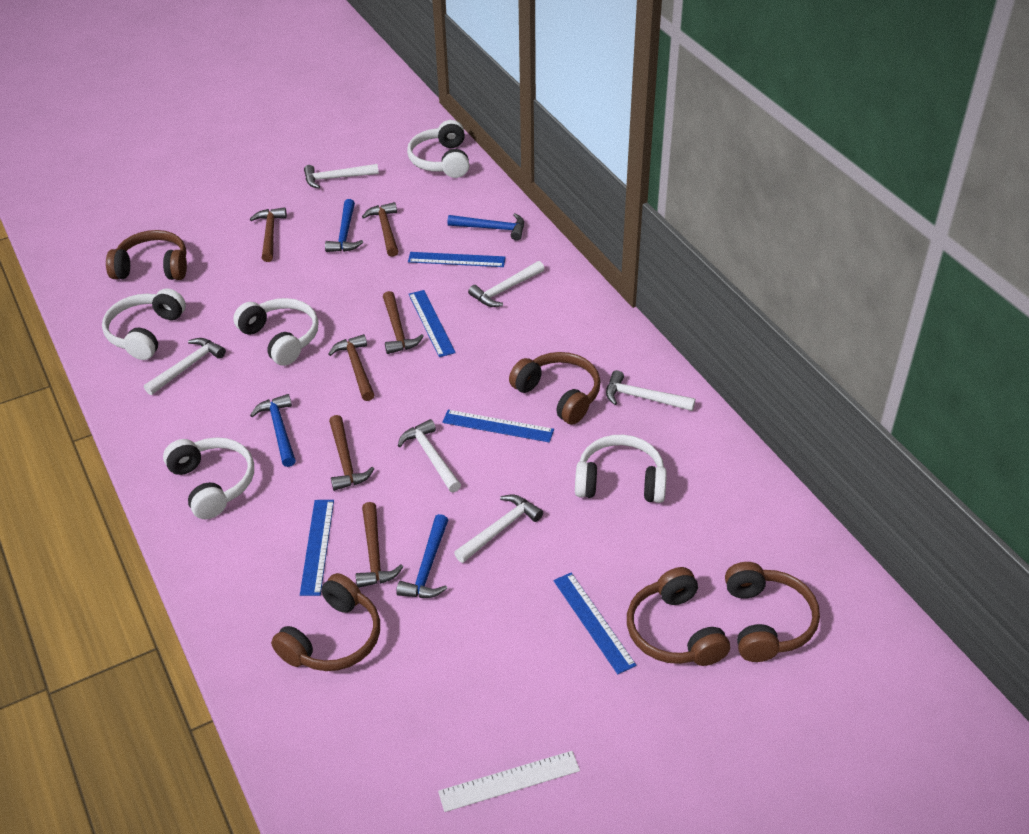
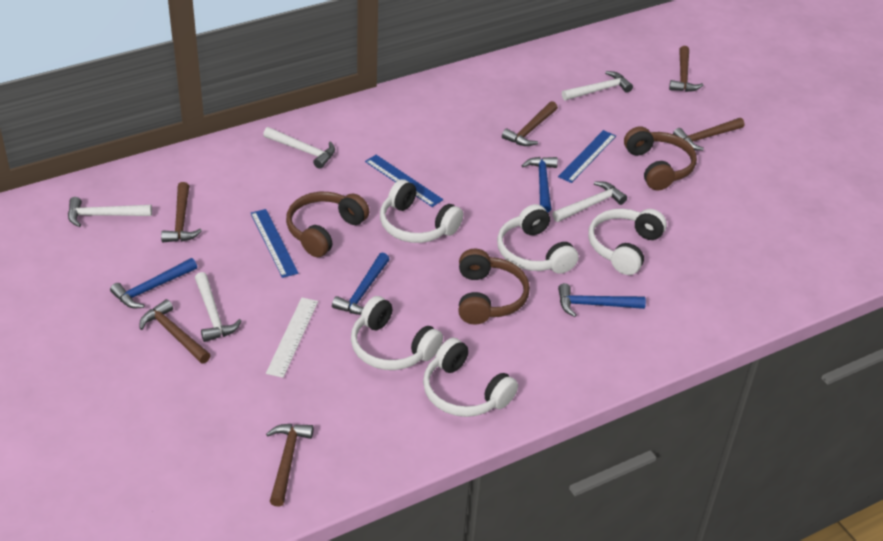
blue ruler: 5 -> 3
brown headphones: 5 -> 3
white hammer: 6 -> 5

